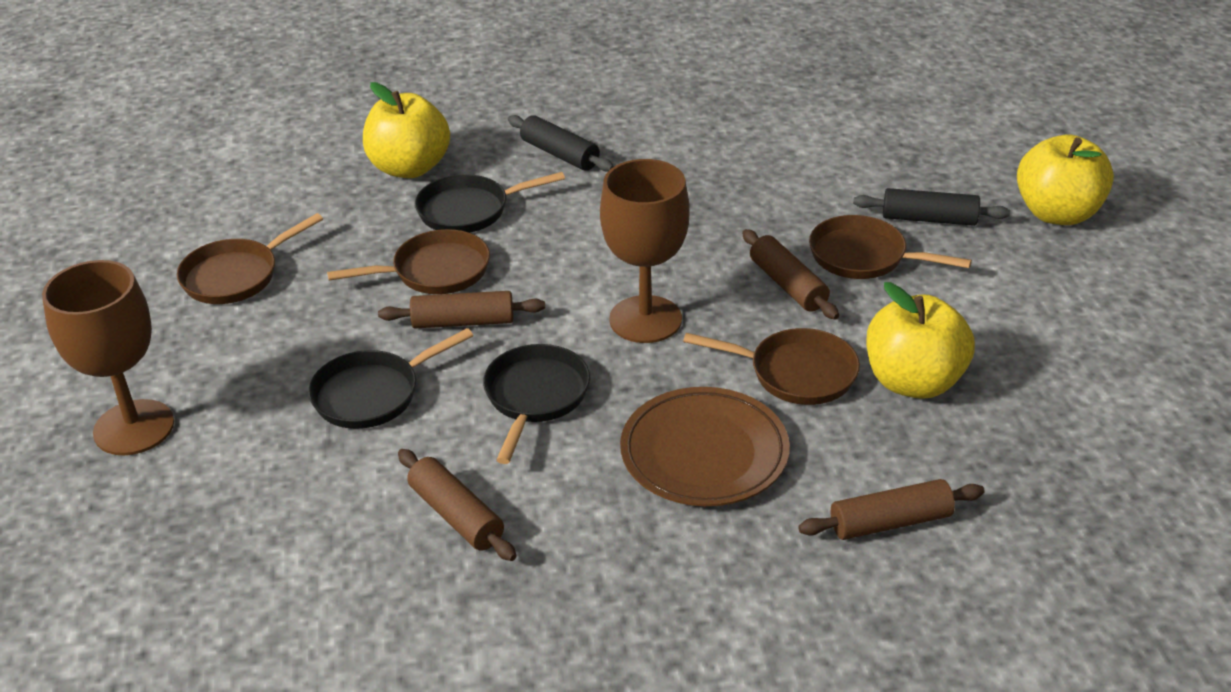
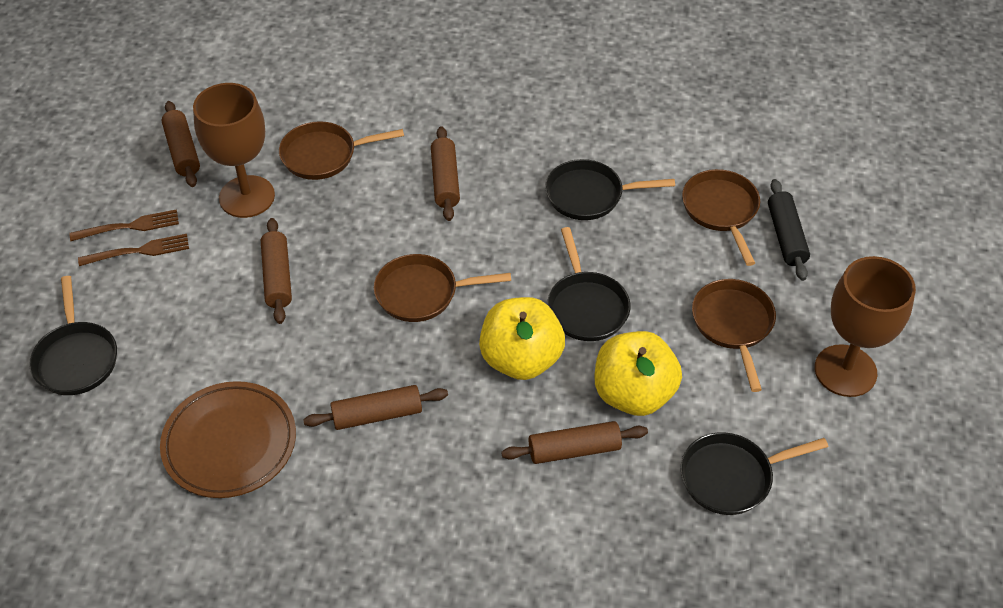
black pan: 3 -> 4
black rolling pin: 2 -> 1
brown fork: 0 -> 2
brown rolling pin: 4 -> 5
yellow apple: 3 -> 2

